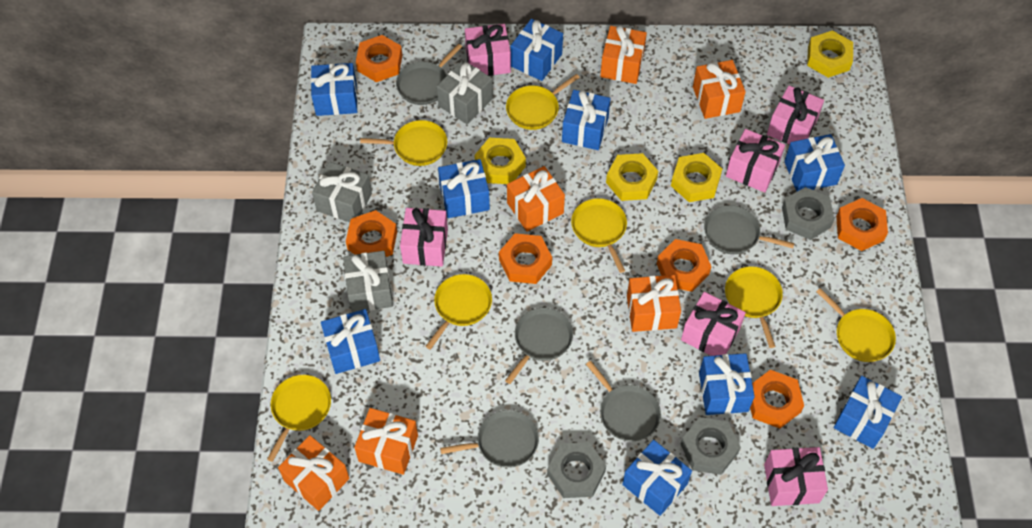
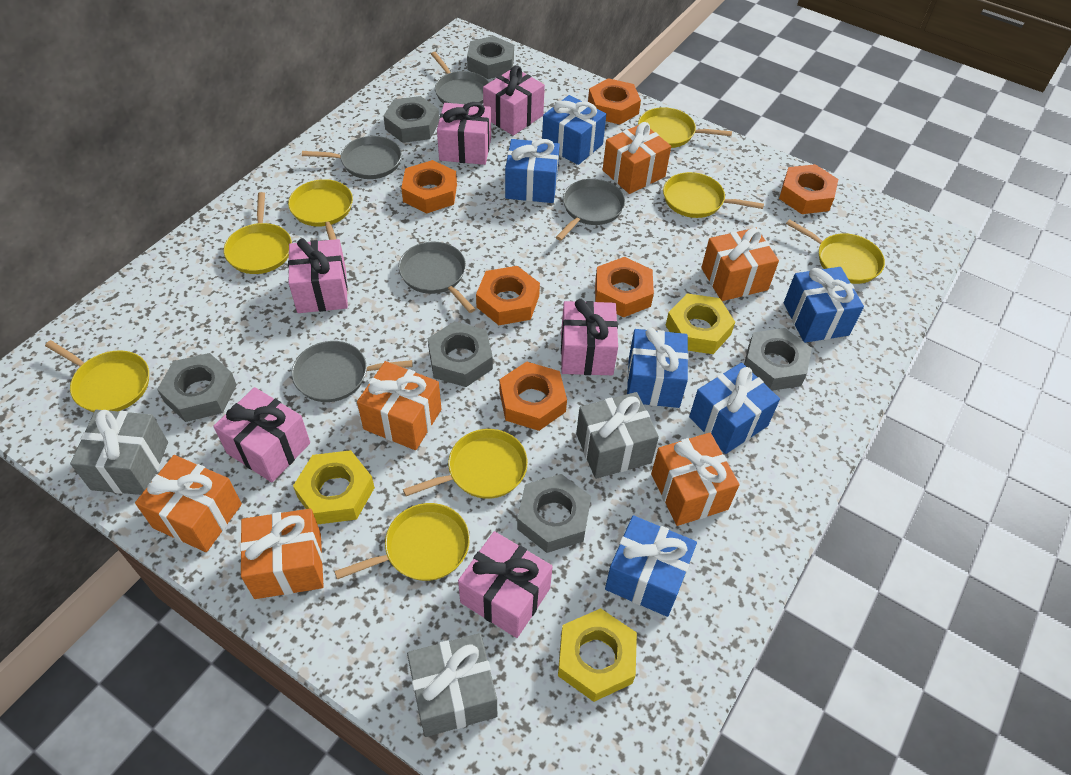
blue gift: 9 -> 6
grey nut: 3 -> 6
yellow nut: 4 -> 3
yellow pan: 7 -> 8

